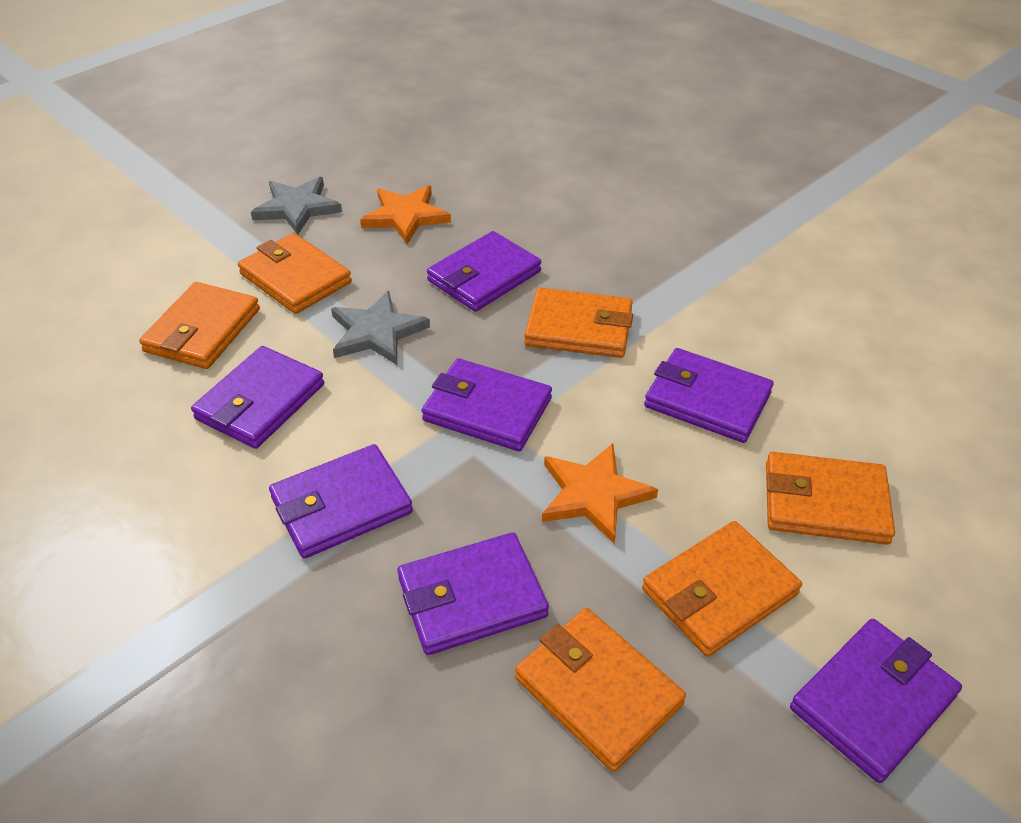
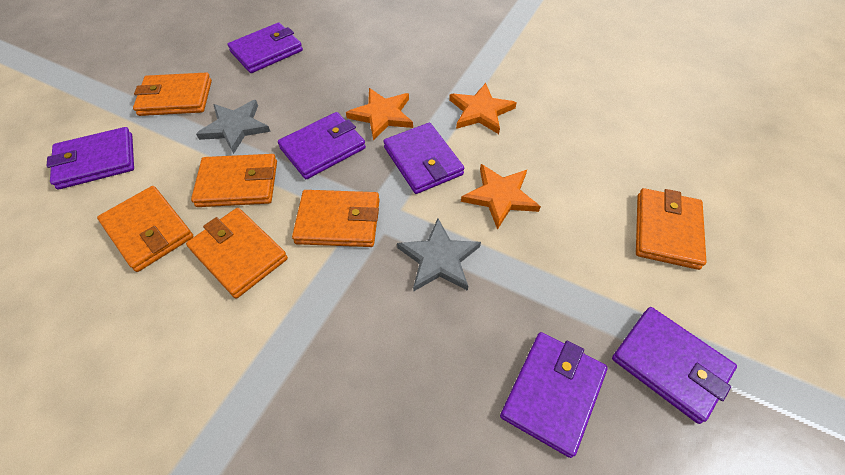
orange star: 2 -> 3
purple wallet: 7 -> 6

